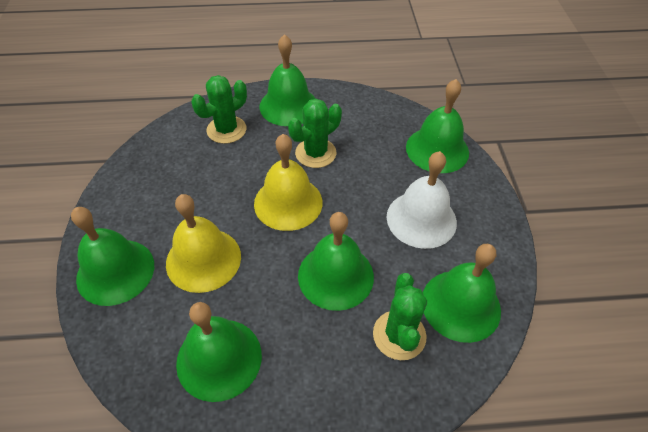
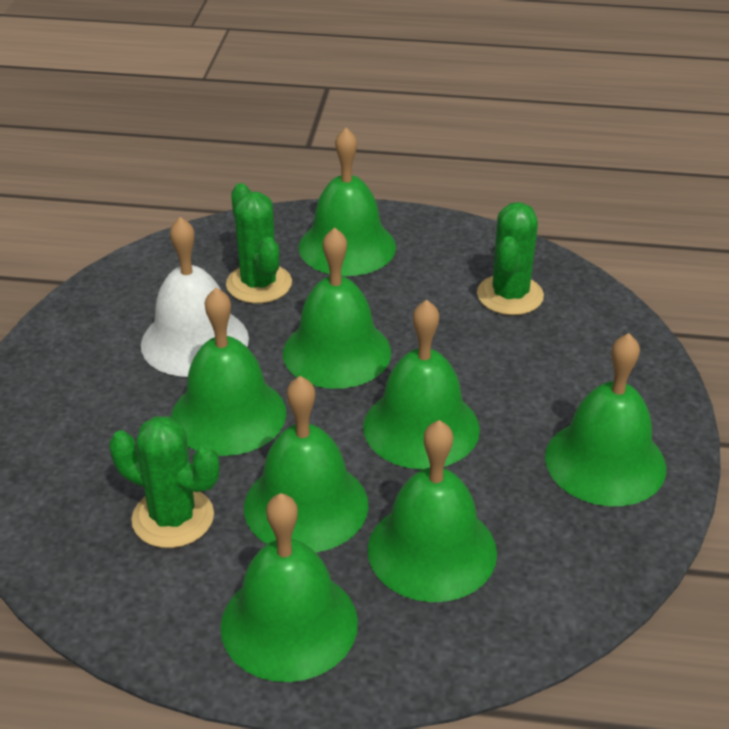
green bell: 6 -> 8
yellow bell: 2 -> 0

